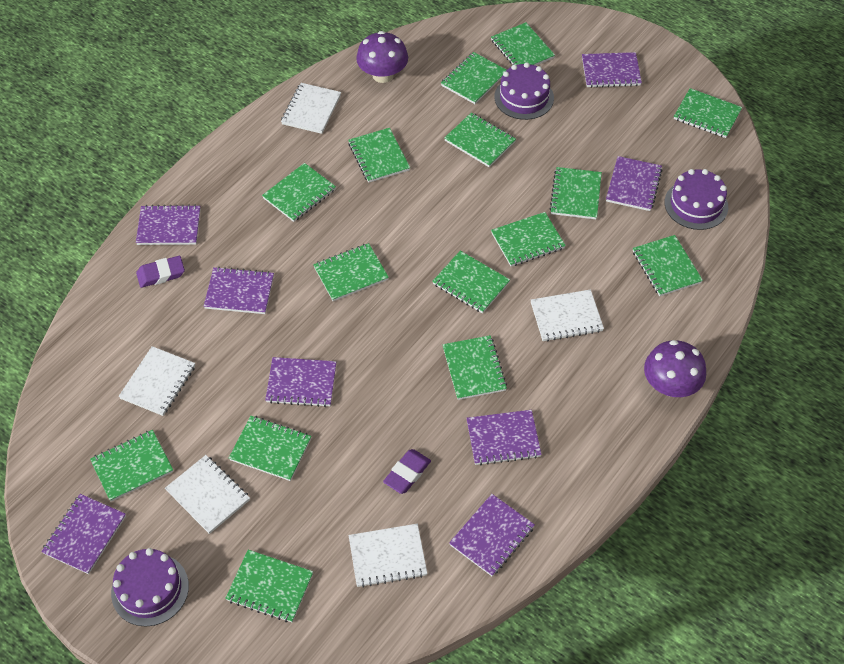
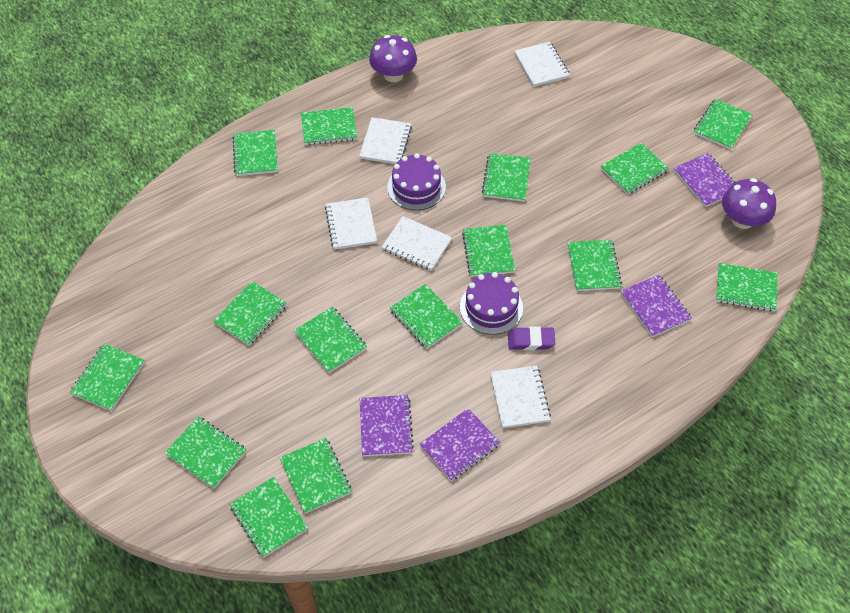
purple cake: 3 -> 2
purple eraser: 2 -> 1
purple notebook: 8 -> 4

